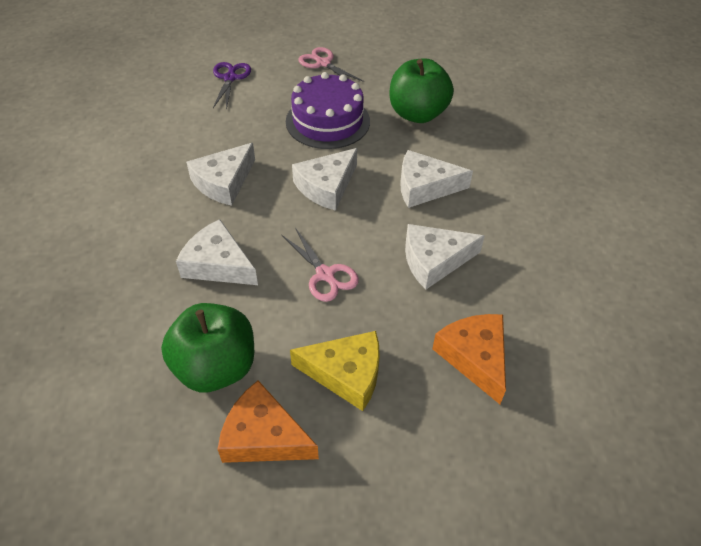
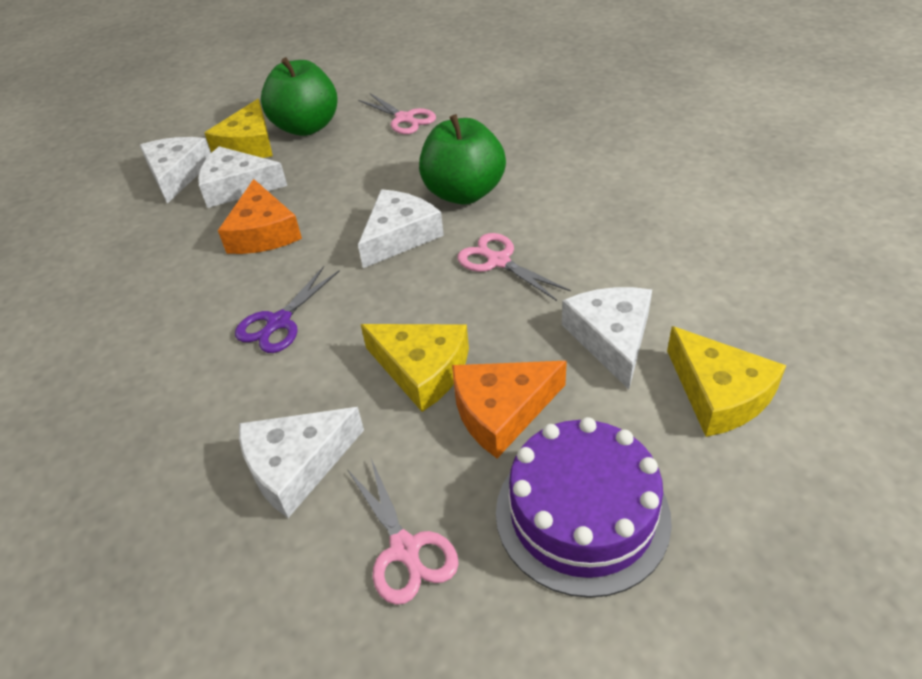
pink scissors: 2 -> 3
yellow cheese: 1 -> 3

